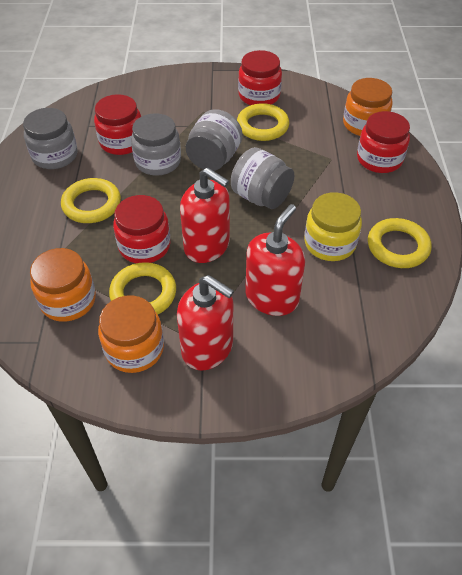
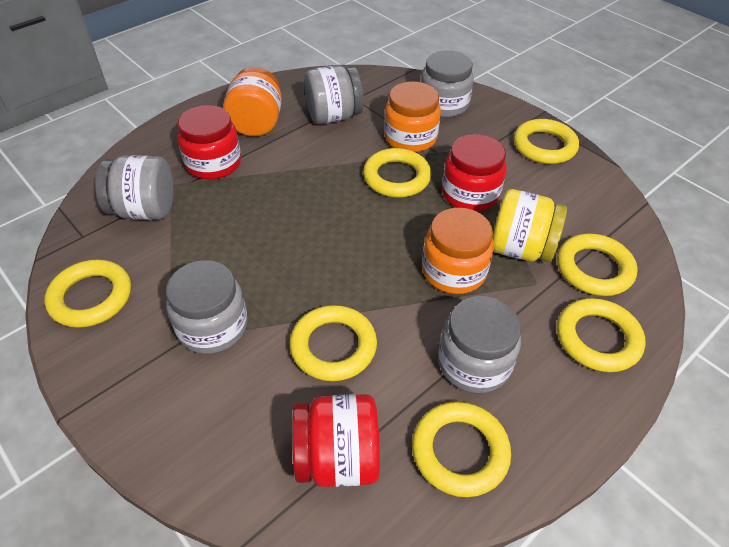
grey jar: 4 -> 5
red jar: 4 -> 3
red soap dispenser: 3 -> 0
yellow ring: 4 -> 7

